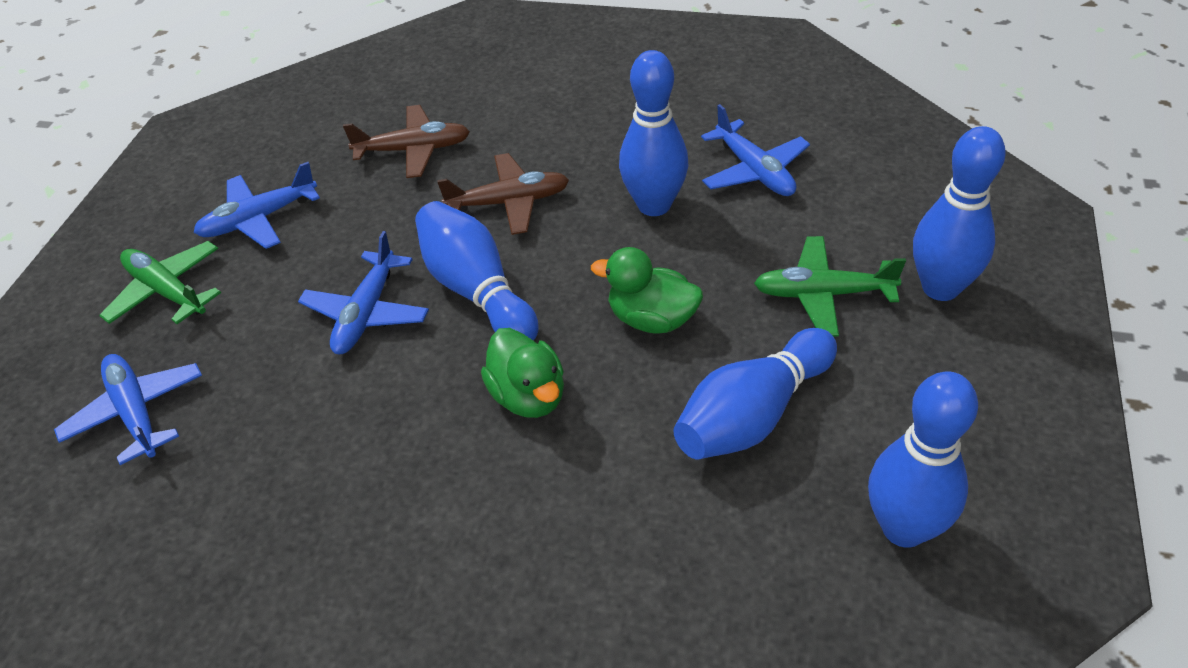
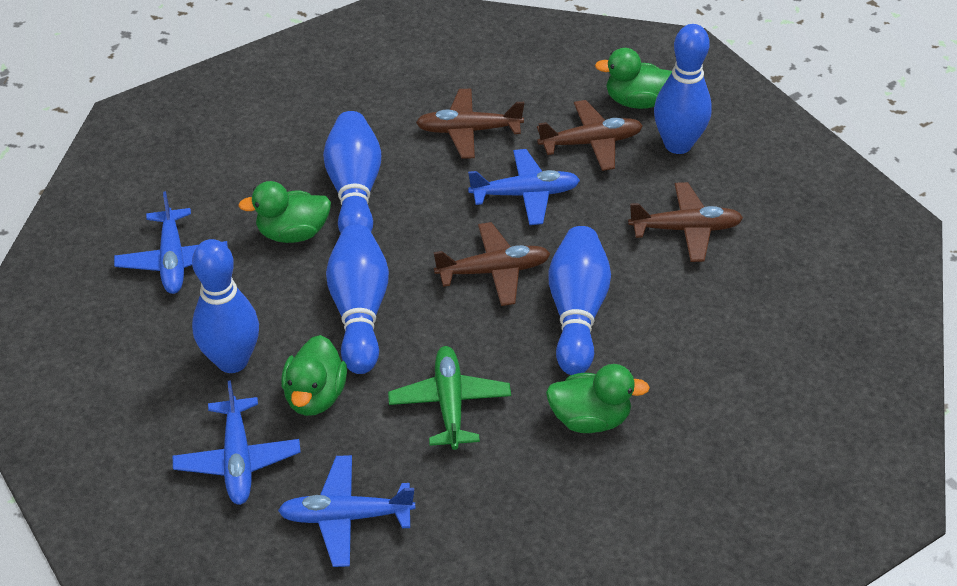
brown plane: 2 -> 4
green duck: 2 -> 4
green plane: 2 -> 1

